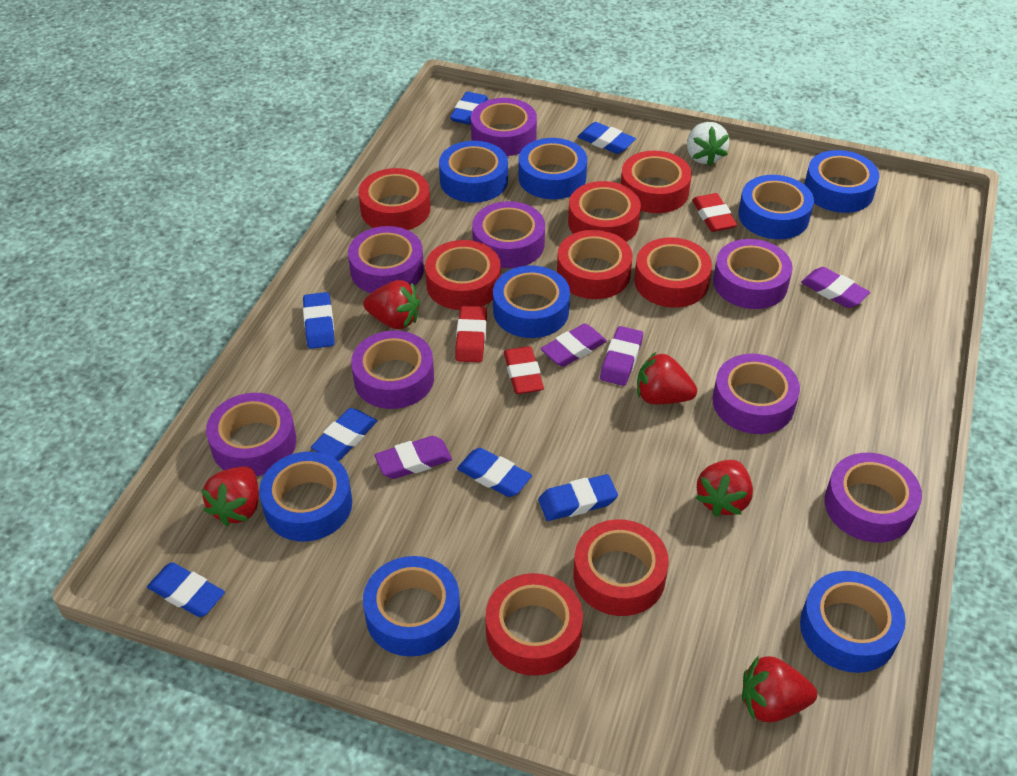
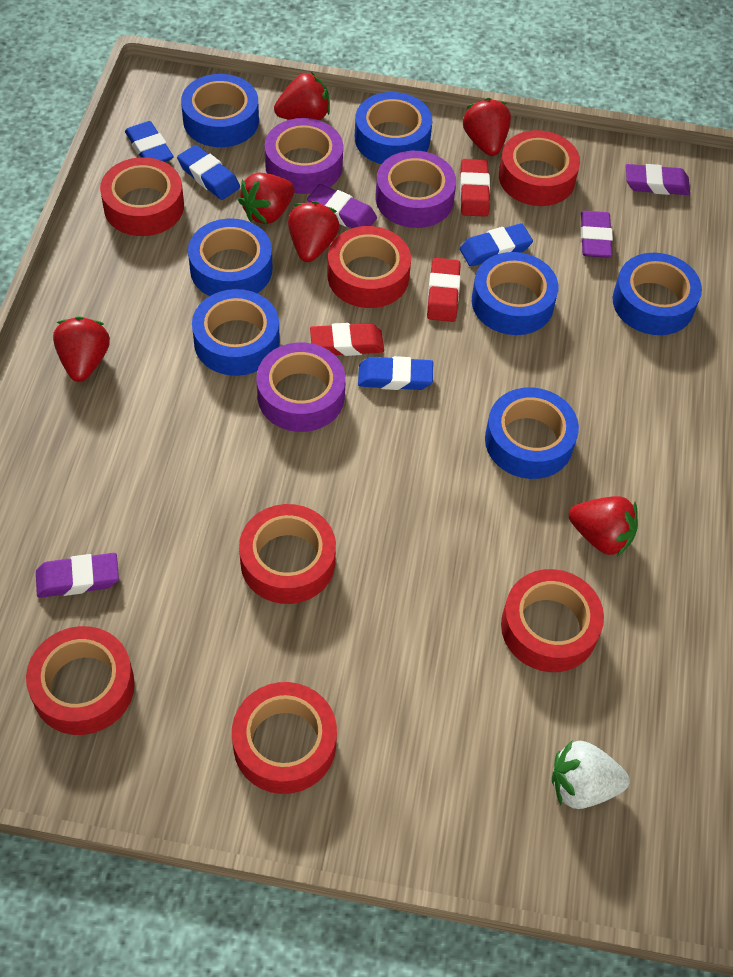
blue eraser: 7 -> 4
blue tape: 8 -> 7
purple tape: 8 -> 3
red strawberry: 5 -> 6
red tape: 8 -> 7

